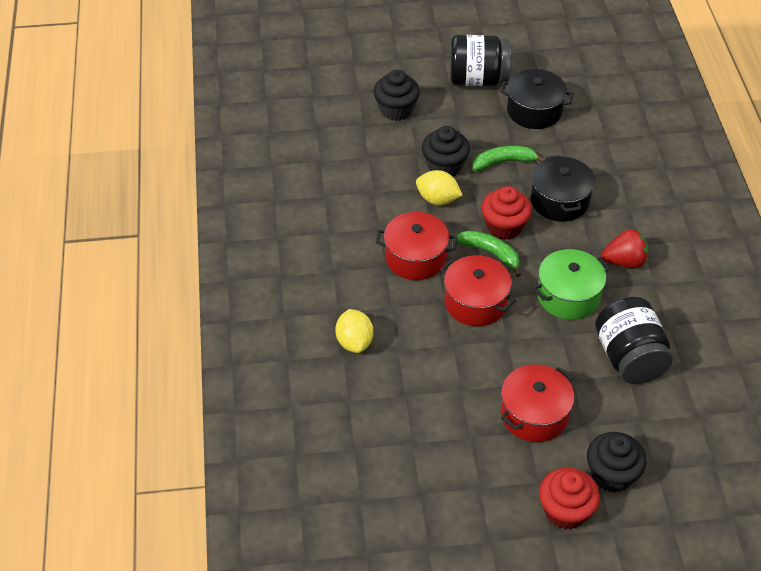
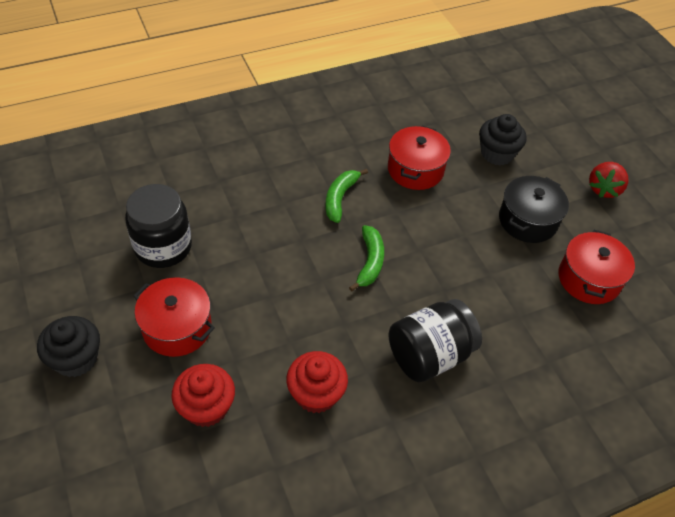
black cupcake: 3 -> 2
black pot: 2 -> 1
green pot: 1 -> 0
yellow lemon: 2 -> 0

